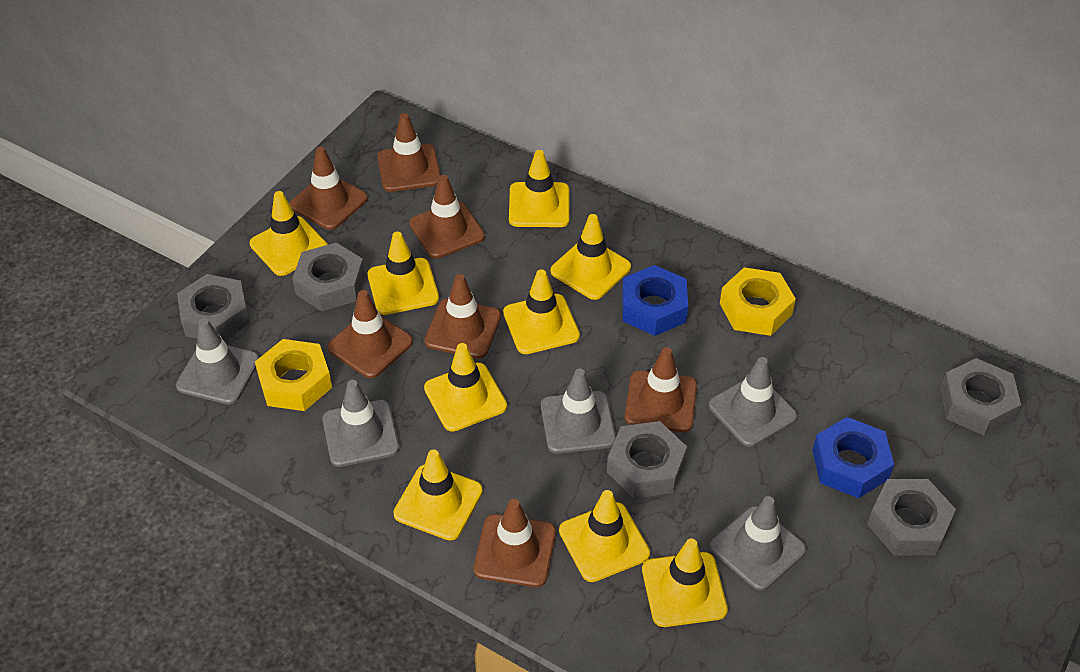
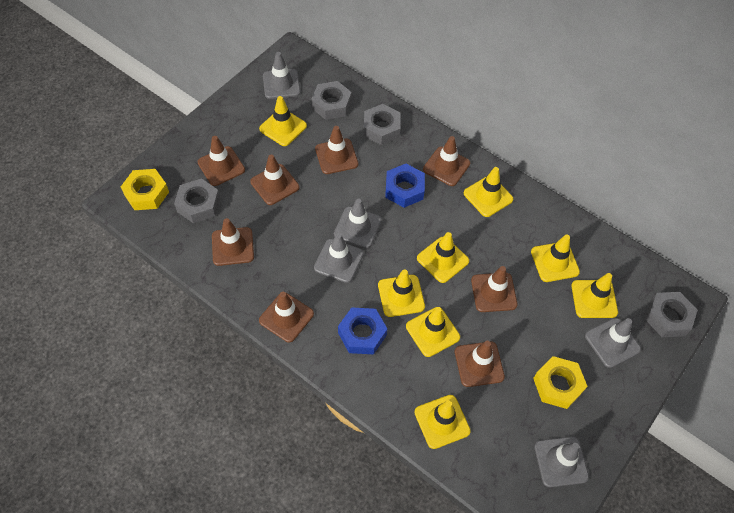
brown traffic cone: 7 -> 8
grey nut: 5 -> 4
yellow traffic cone: 9 -> 8

